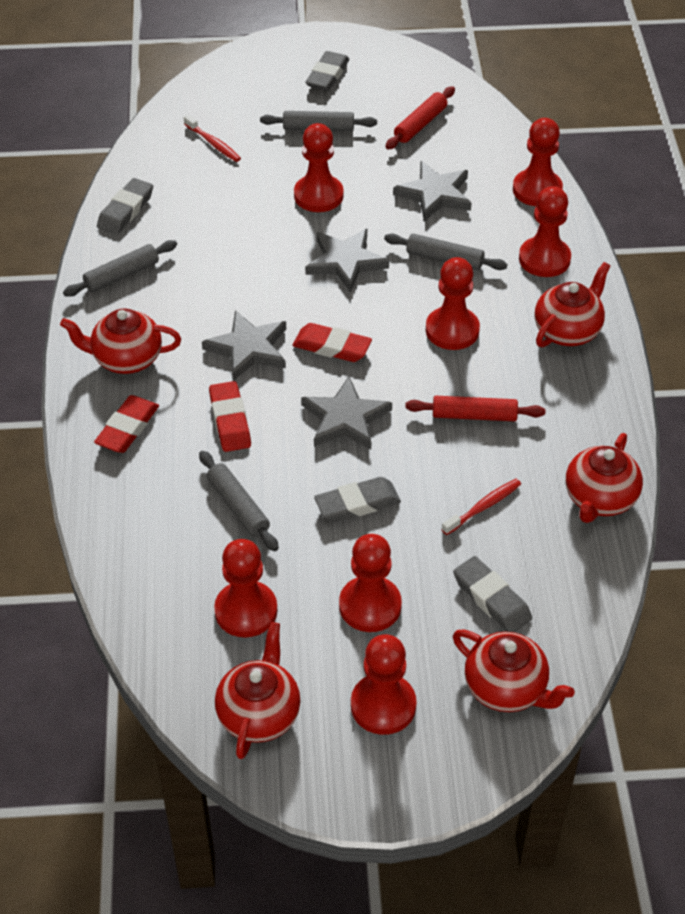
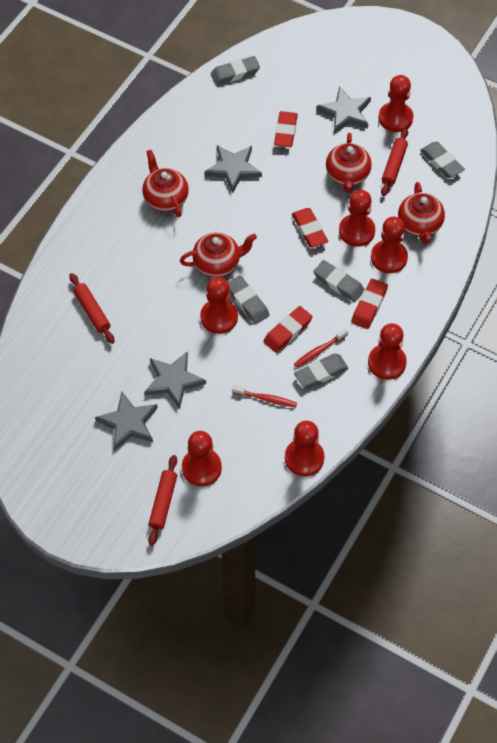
grey eraser: 4 -> 5
grey rolling pin: 4 -> 0
red eraser: 3 -> 4
red rolling pin: 2 -> 3
red teapot: 5 -> 4

